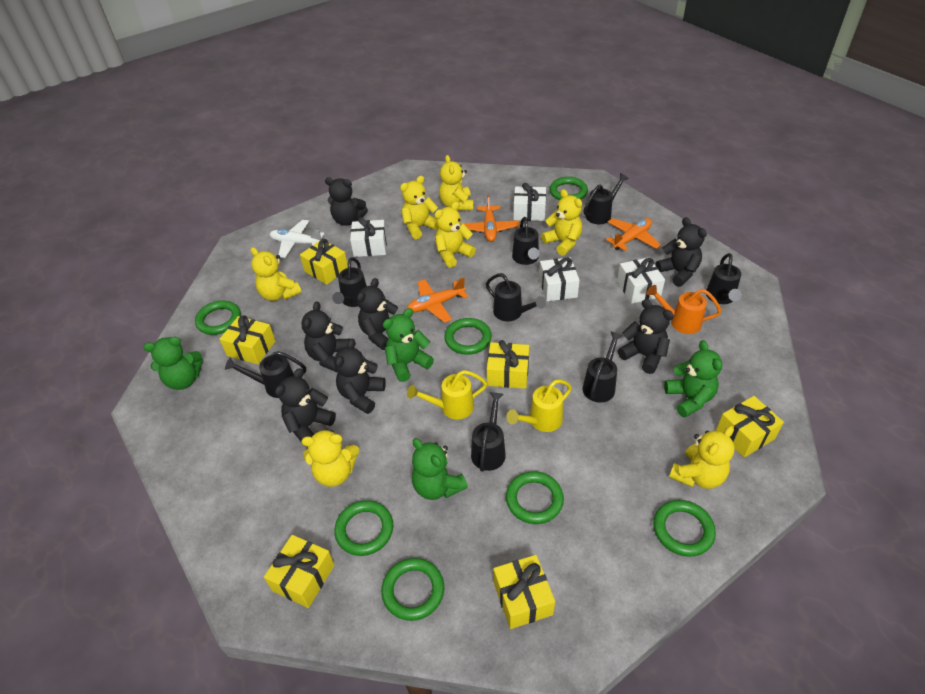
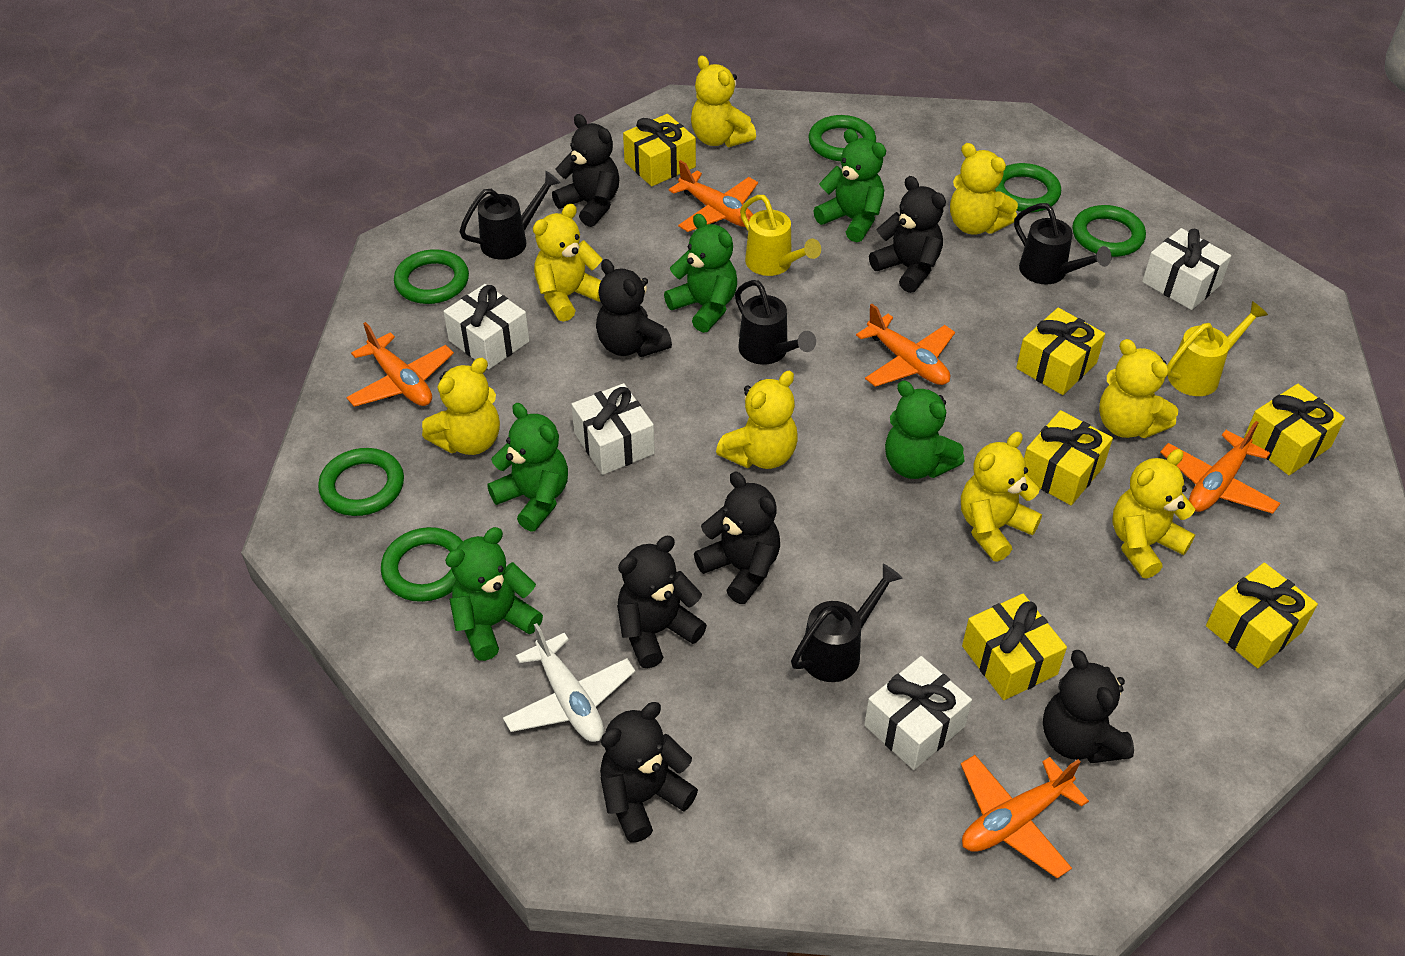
black watering can: 8 -> 4
green ring: 7 -> 6
green teddy bear: 4 -> 5
orange plane: 3 -> 5
orange watering can: 1 -> 0
yellow teddy bear: 7 -> 8

